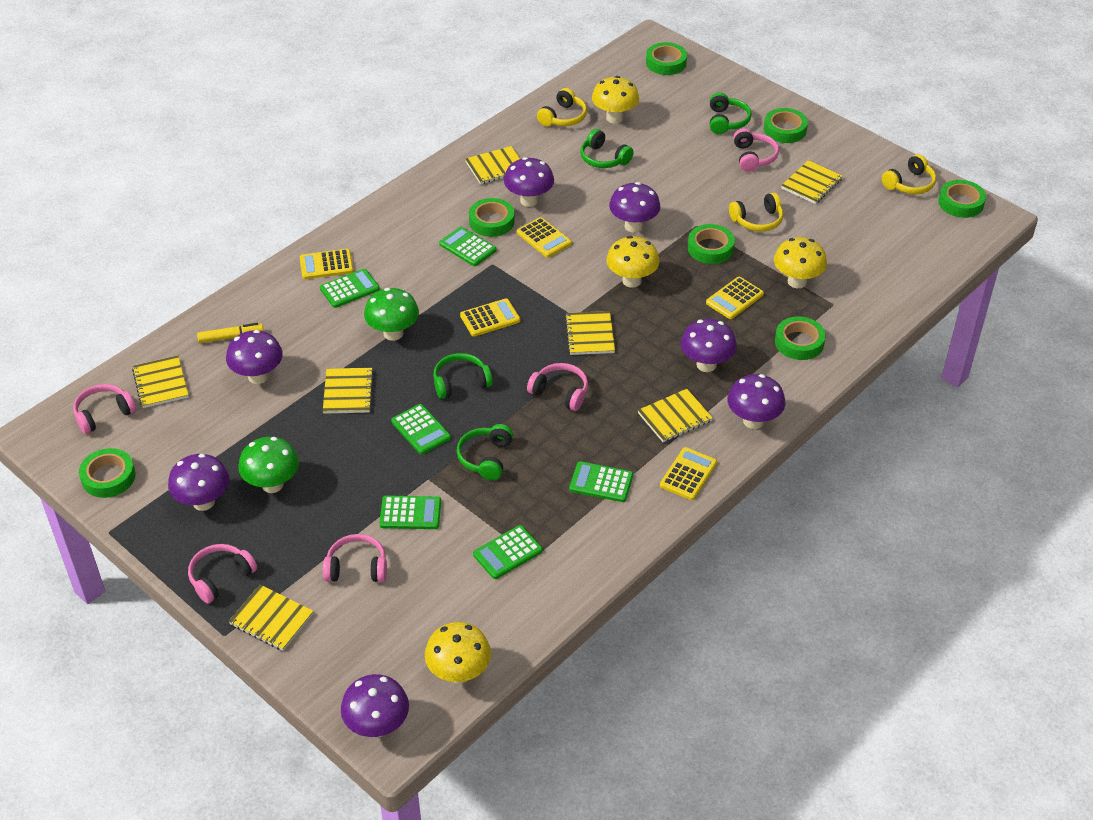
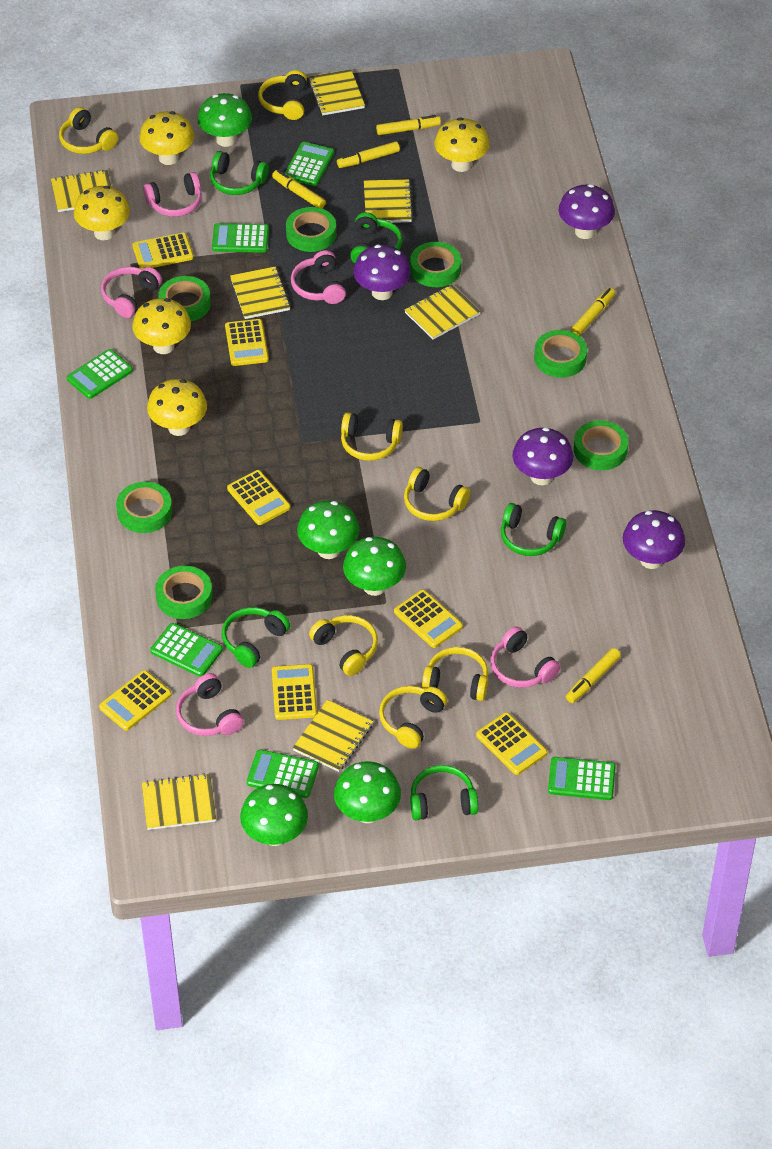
green headphones: 4 -> 5
green mushroom: 2 -> 5
purple mushroom: 7 -> 4
yellow calculator: 5 -> 7
yellow headphones: 3 -> 7
yellow marker: 1 -> 5
yellow mushroom: 4 -> 5

